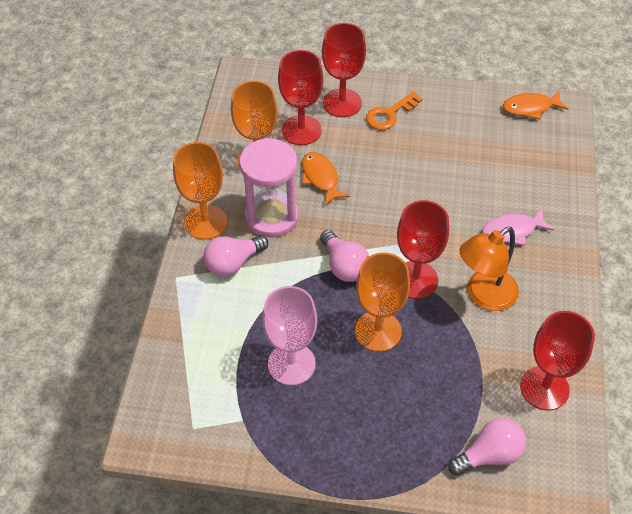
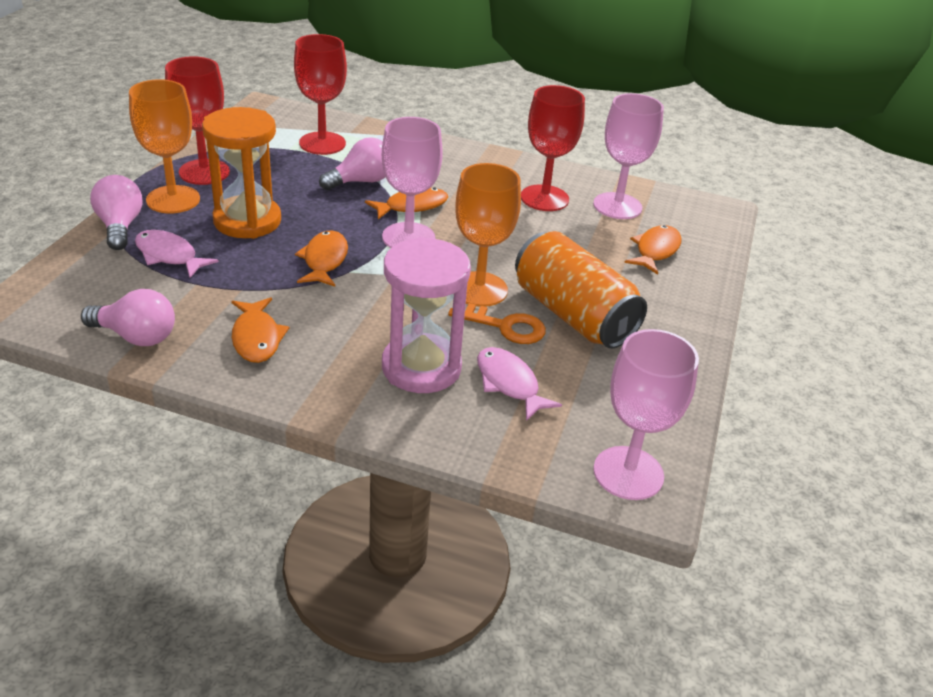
orange can: 0 -> 1
orange fish: 2 -> 4
orange goblet: 3 -> 2
orange hourglass: 0 -> 1
orange lamp: 1 -> 0
pink fish: 1 -> 2
pink goblet: 1 -> 3
red goblet: 4 -> 3

